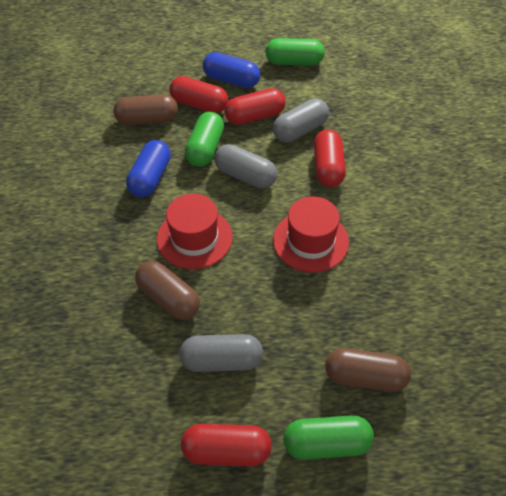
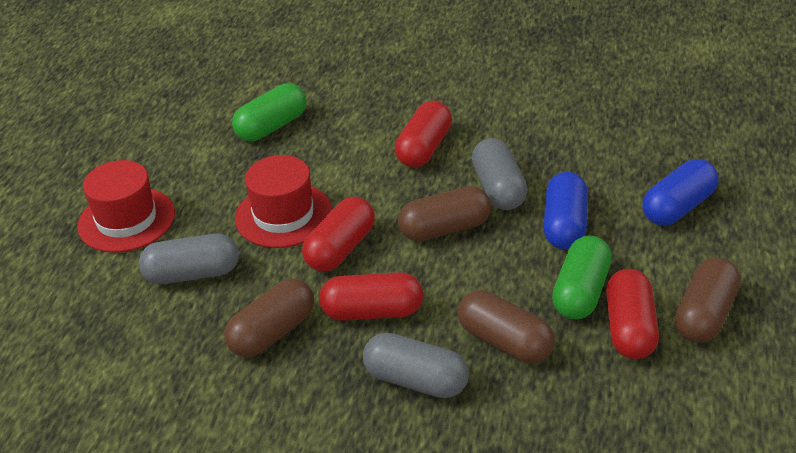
brown capsule: 3 -> 4
green capsule: 3 -> 2

